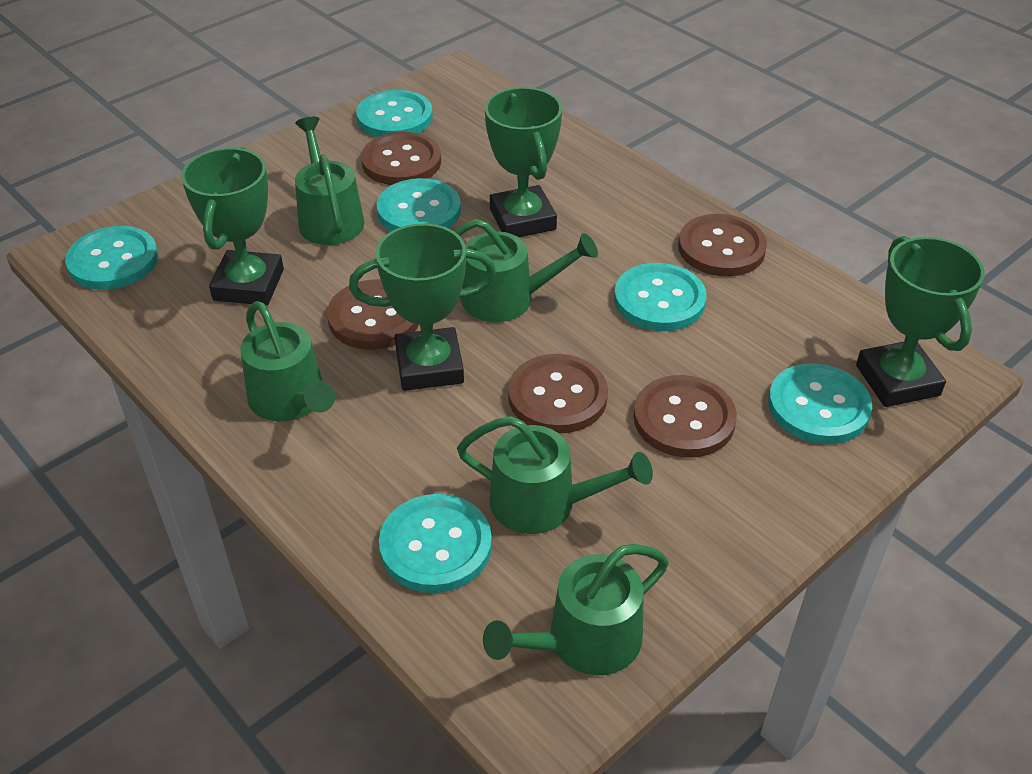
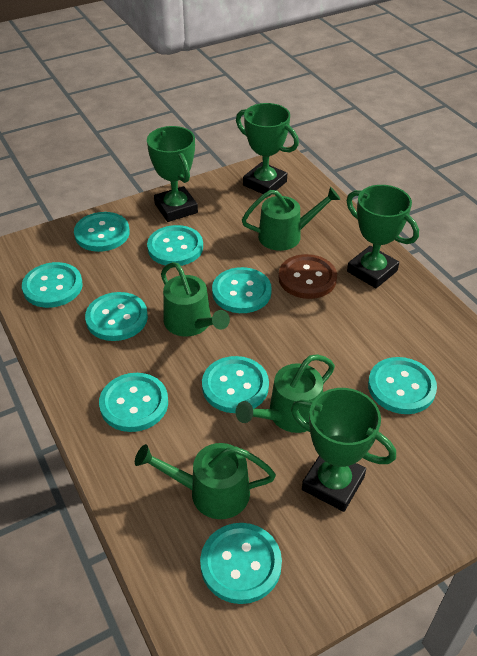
brown button: 5 -> 1
green watering can: 5 -> 4
turquoise button: 6 -> 9

